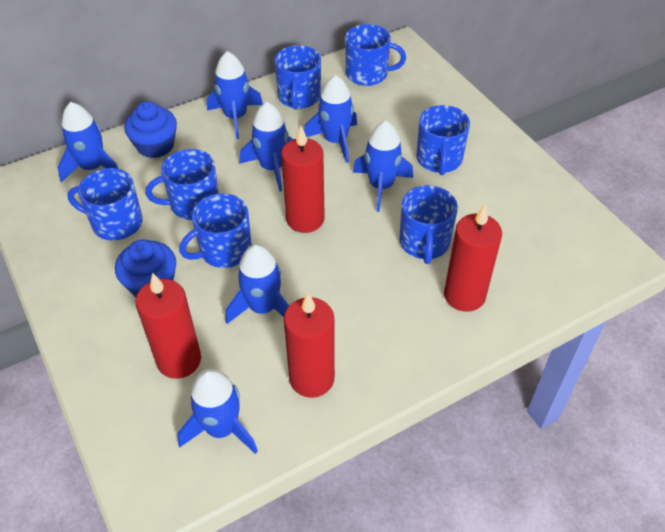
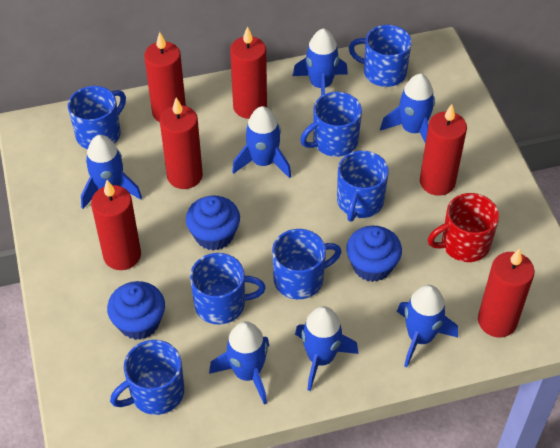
blue cupcake: 2 -> 3
red candle: 4 -> 6
red mug: 0 -> 1

